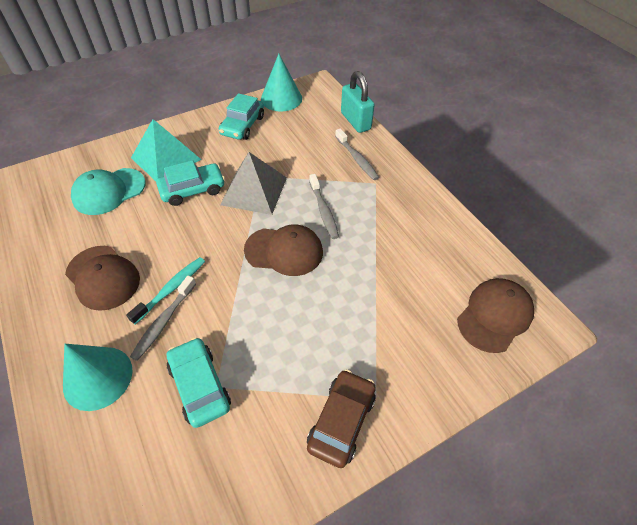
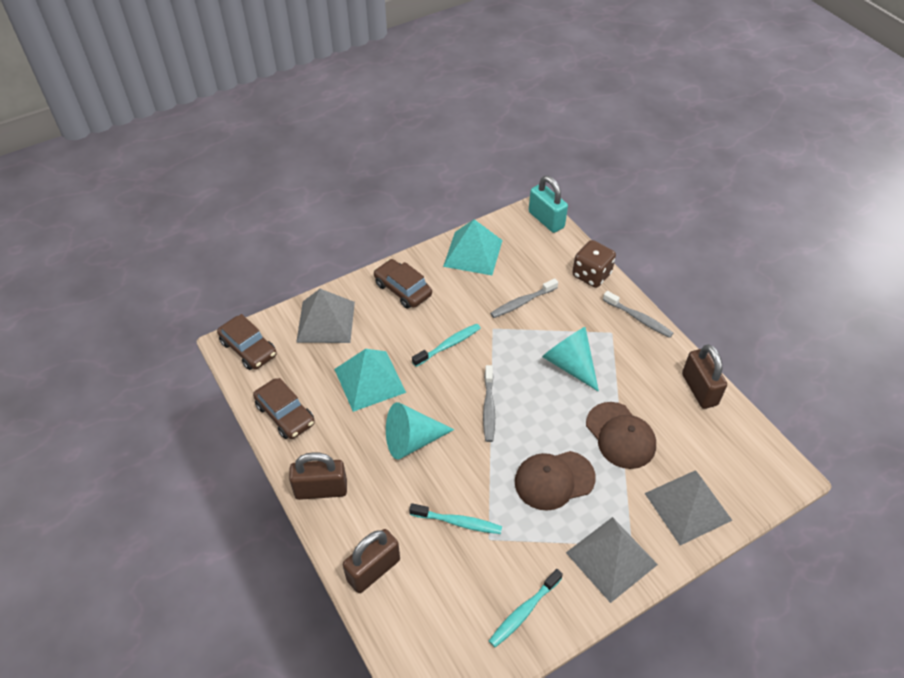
brown cap: 3 -> 2
brown car: 1 -> 3
brown dice: 0 -> 1
brown padlock: 0 -> 3
grey pyramid: 1 -> 3
turquoise cap: 1 -> 0
turquoise car: 3 -> 0
turquoise pyramid: 1 -> 2
turquoise toothbrush: 1 -> 3

